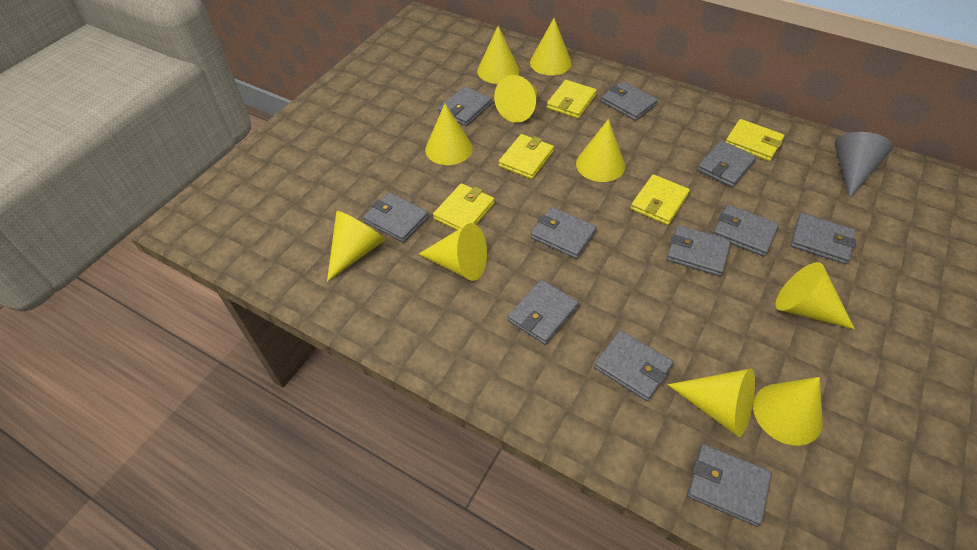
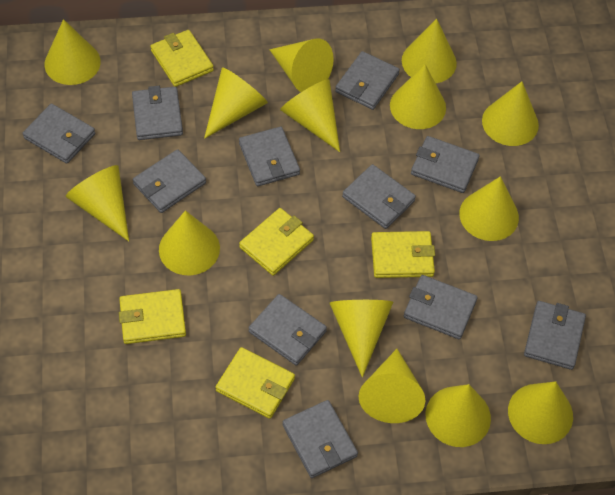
grey cone: 1 -> 0
yellow cone: 10 -> 14

